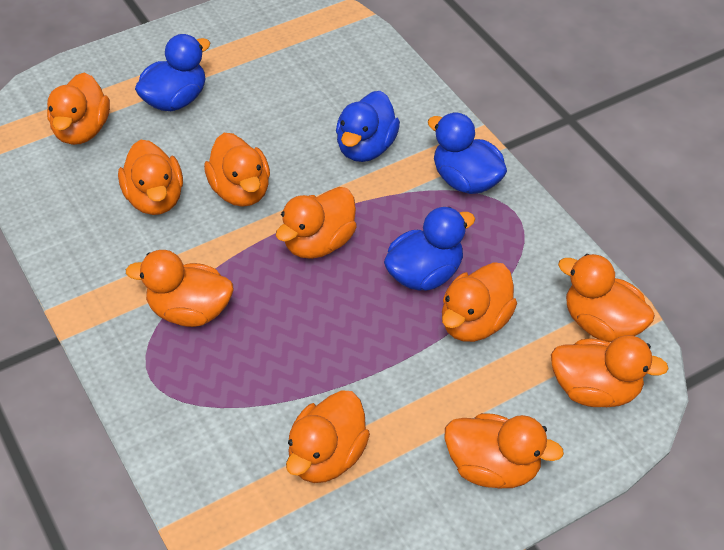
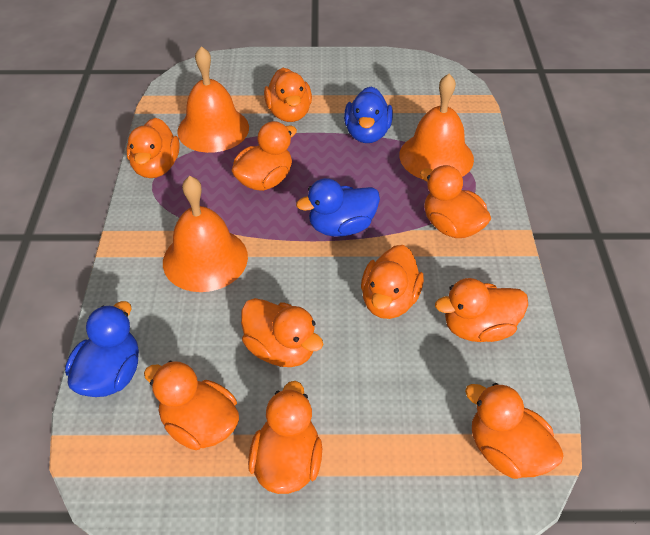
blue duck: 4 -> 3
orange bell: 0 -> 3

